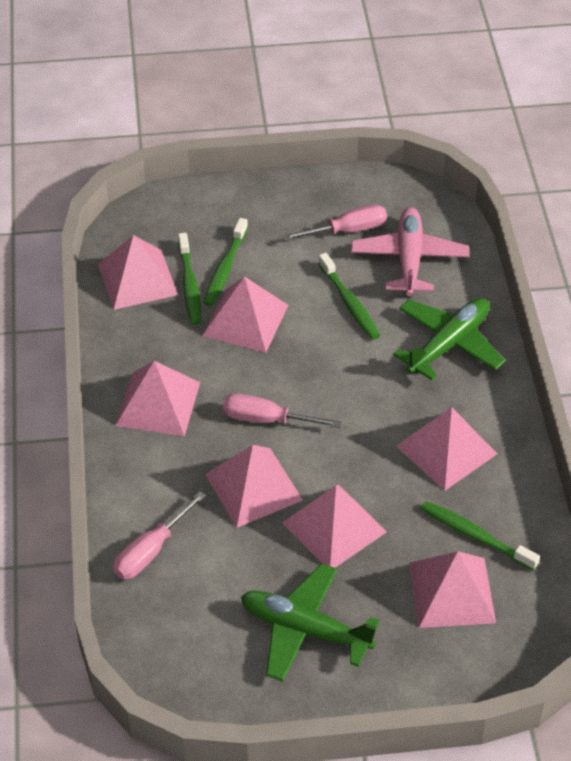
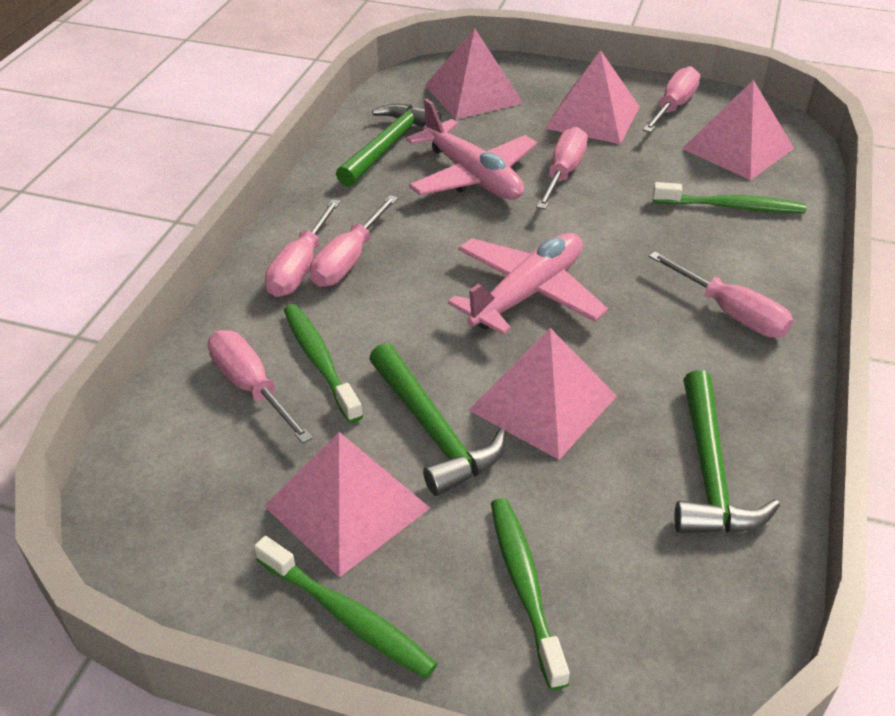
green hammer: 0 -> 3
green plane: 2 -> 0
pink plane: 1 -> 2
pink pyramid: 7 -> 5
pink screwdriver: 3 -> 6

